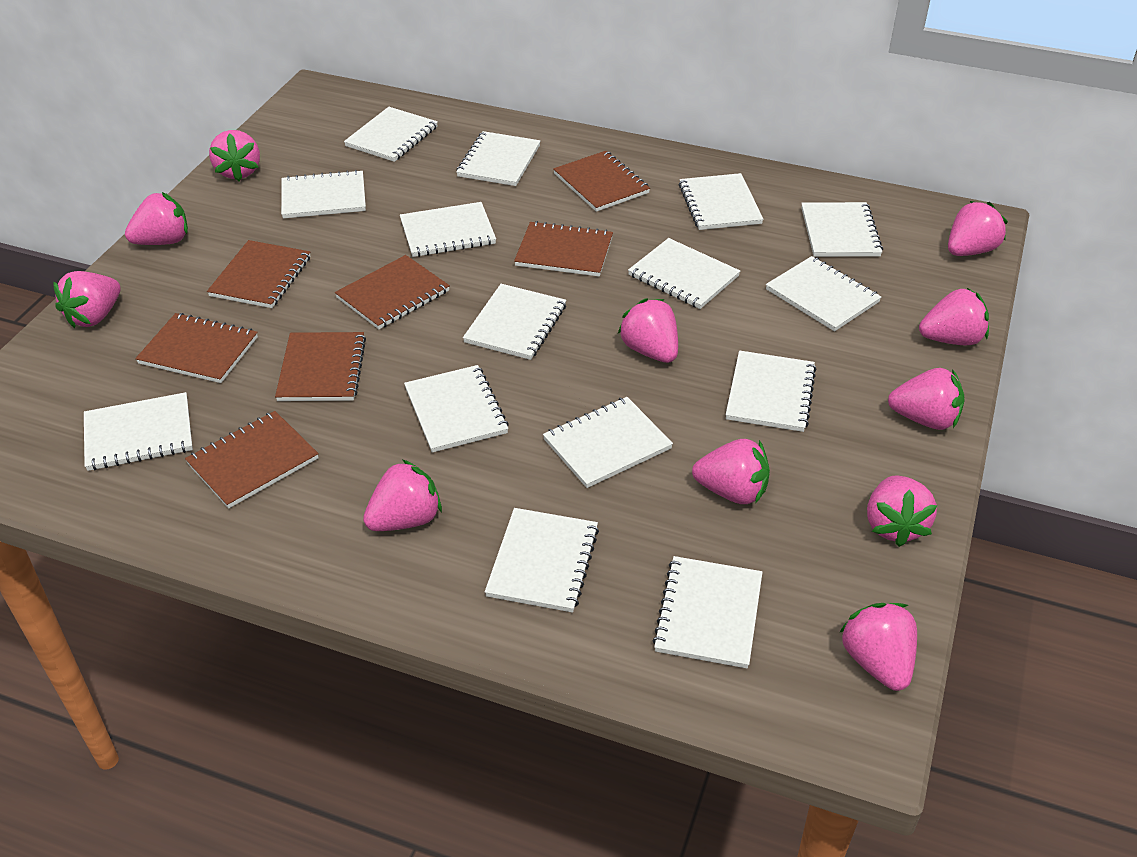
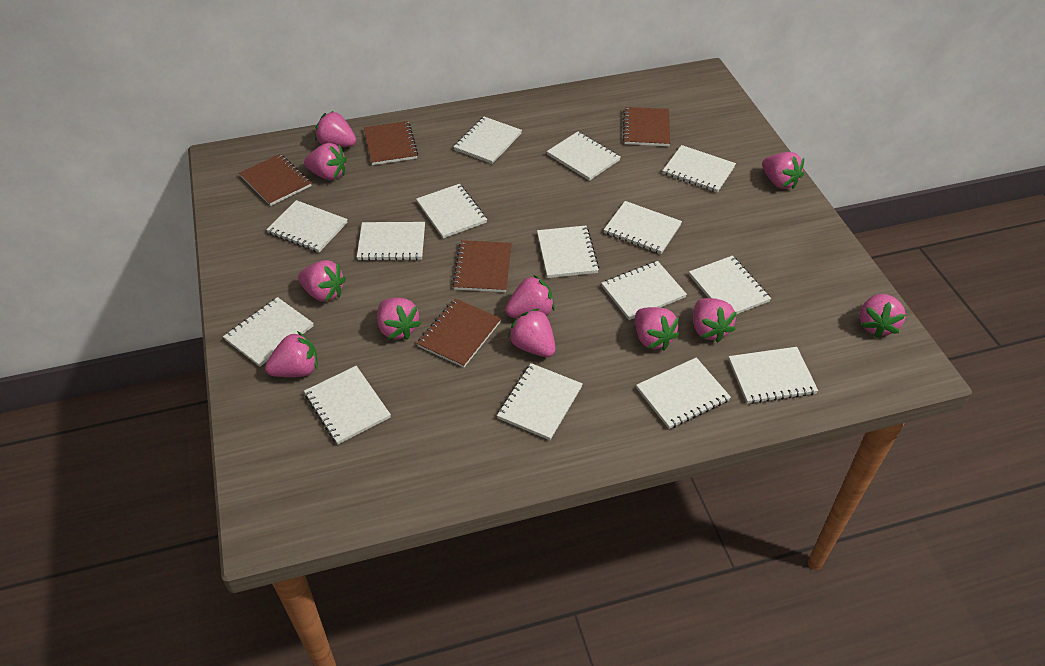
brown notebook: 7 -> 5

